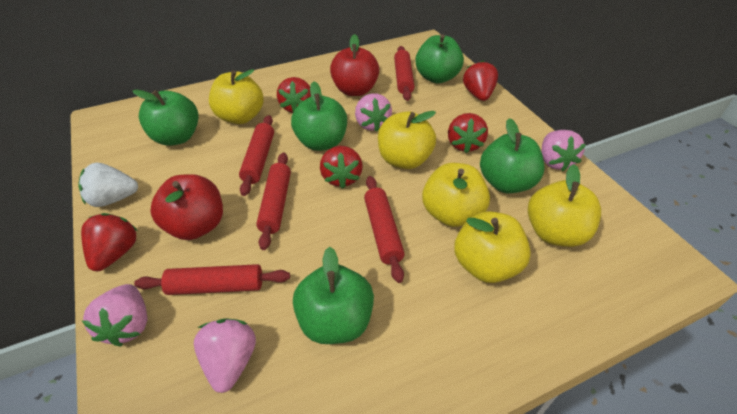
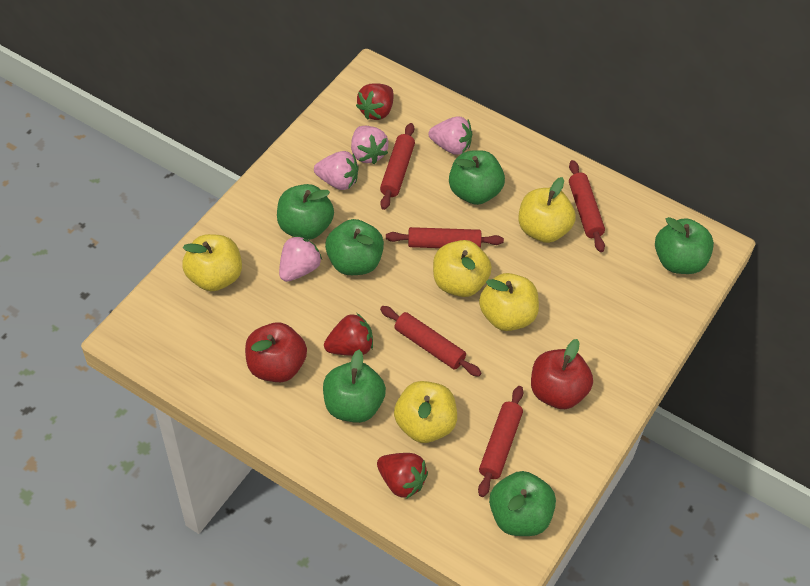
green apple: 5 -> 6
red strawberry: 5 -> 3
white strawberry: 1 -> 0

